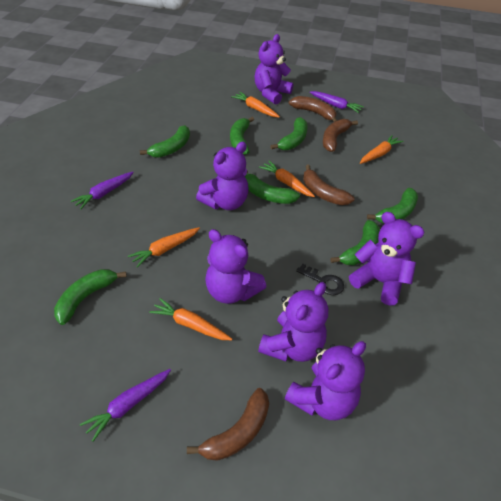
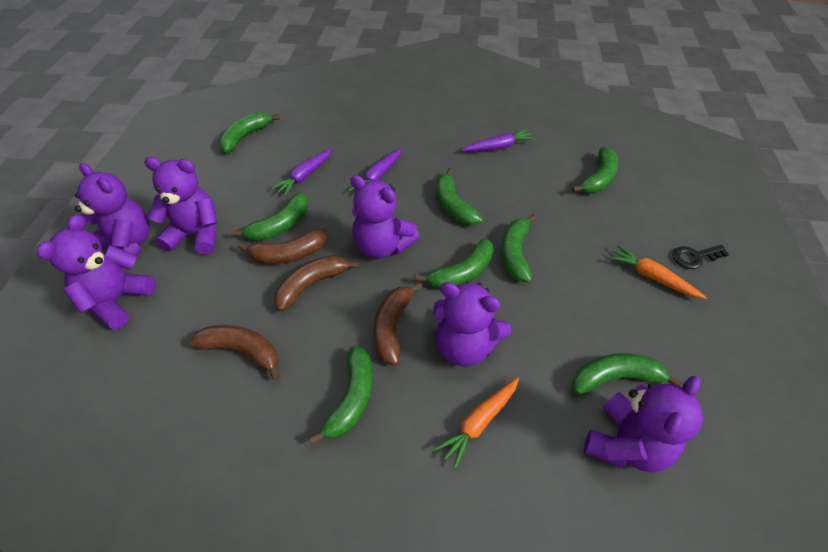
green banana: 7 -> 8
orange carrot: 5 -> 2

